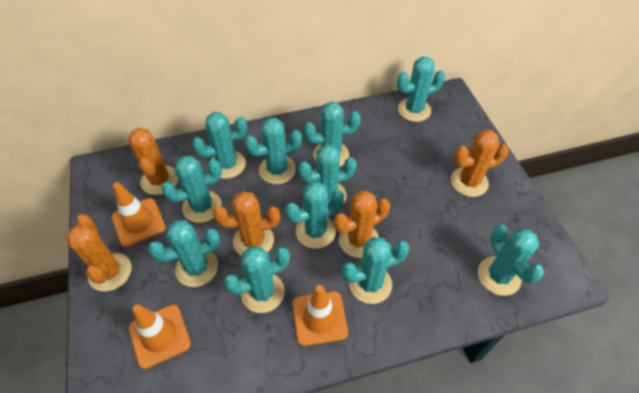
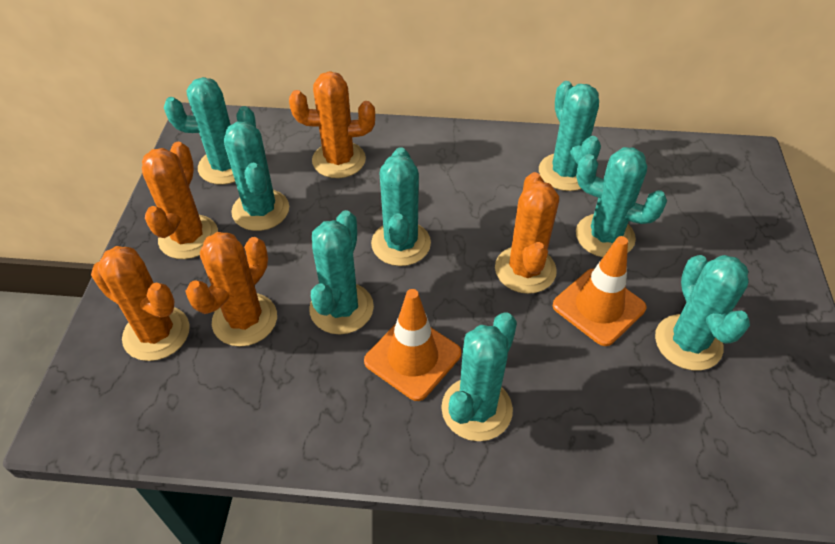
orange traffic cone: 3 -> 2
turquoise cactus: 11 -> 8

